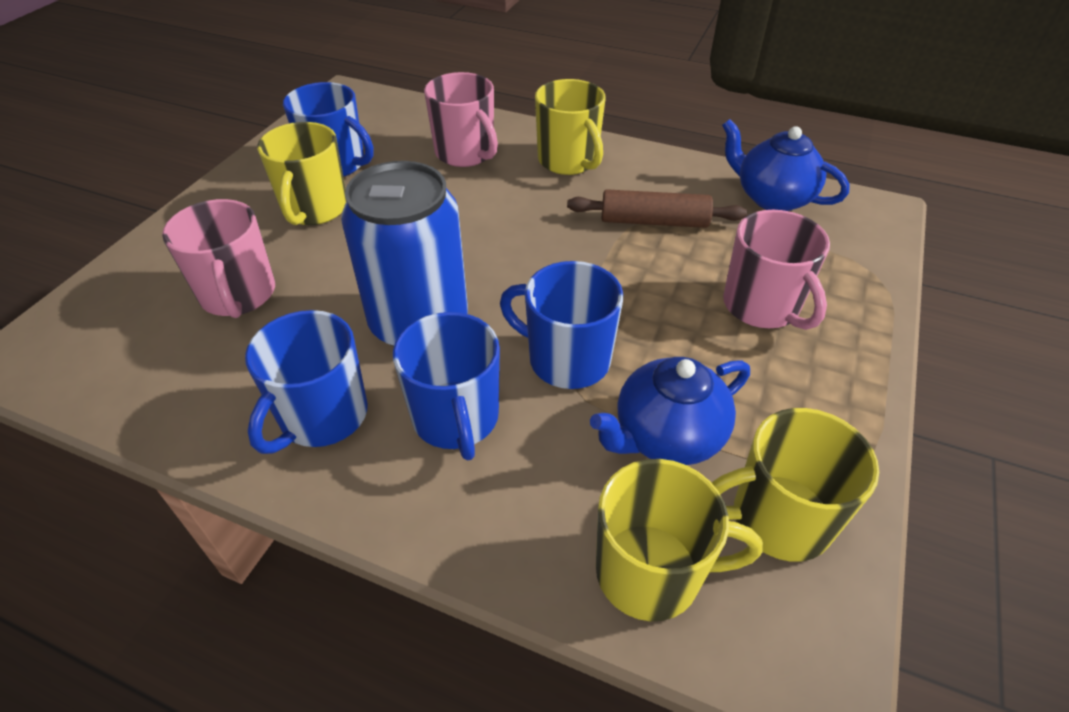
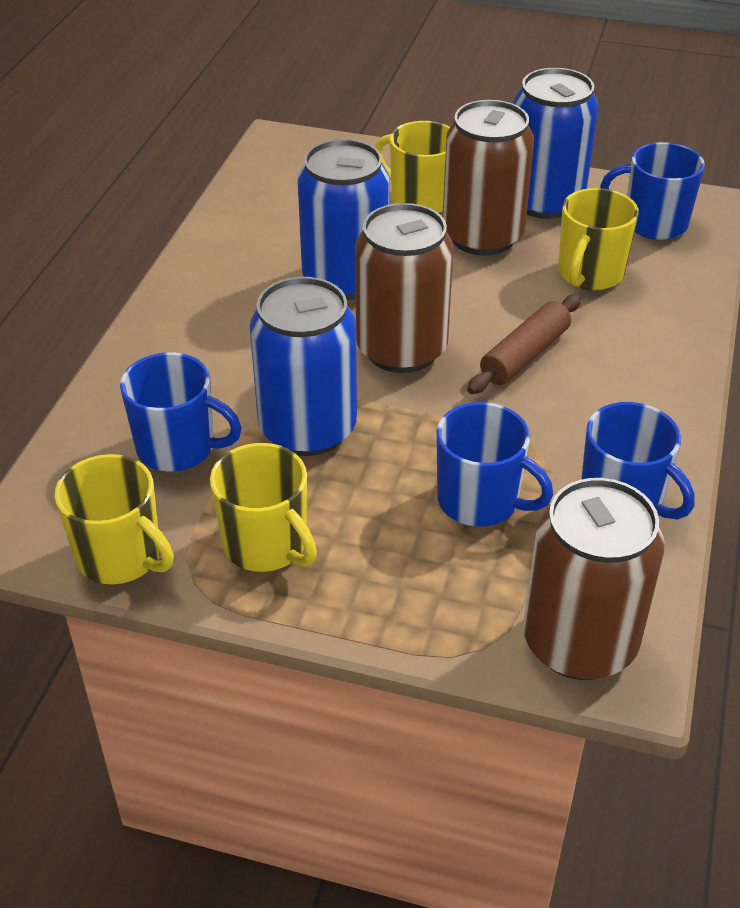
blue can: 1 -> 3
blue teapot: 2 -> 0
brown can: 0 -> 3
pink mug: 3 -> 0

